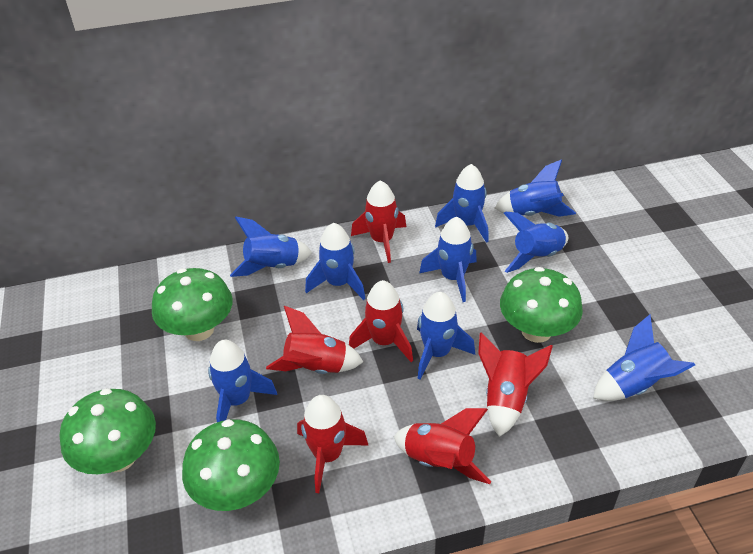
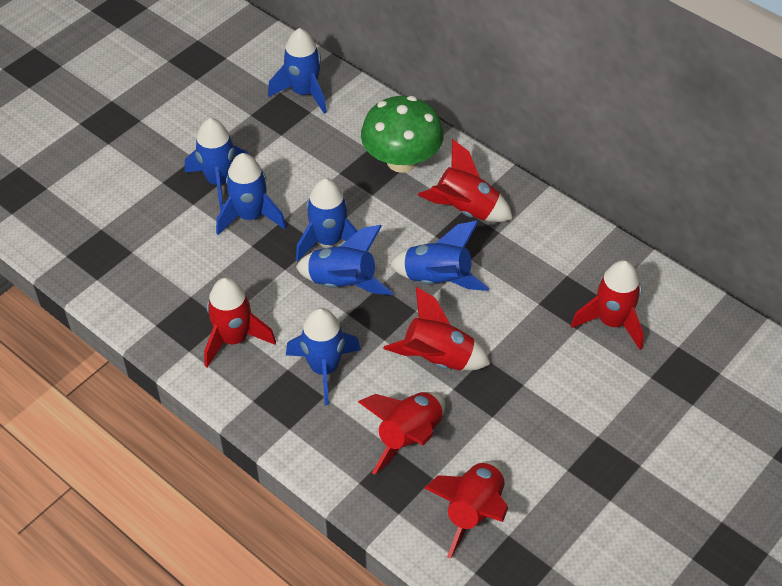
blue rocket: 9 -> 7
green mushroom: 4 -> 1

